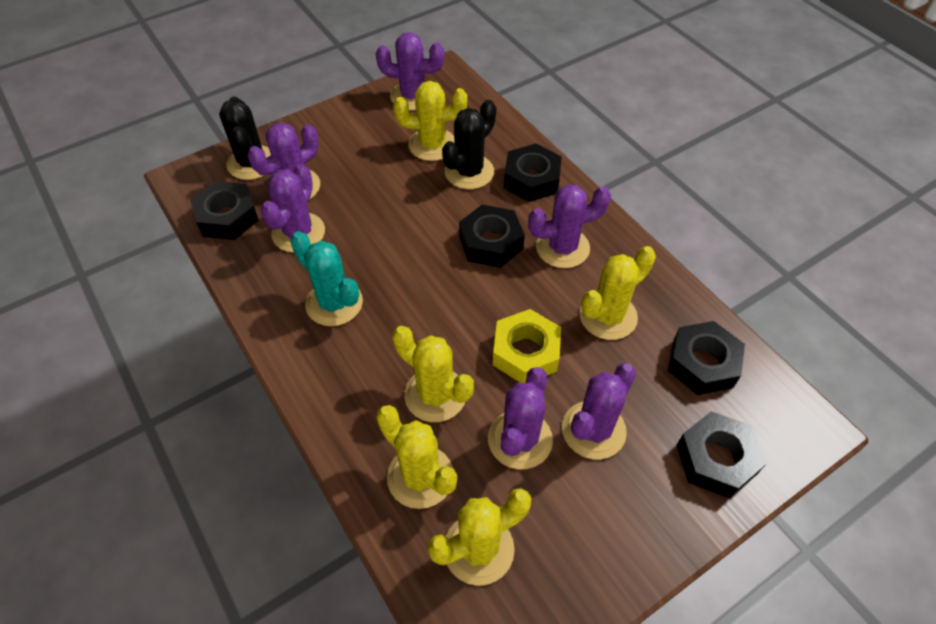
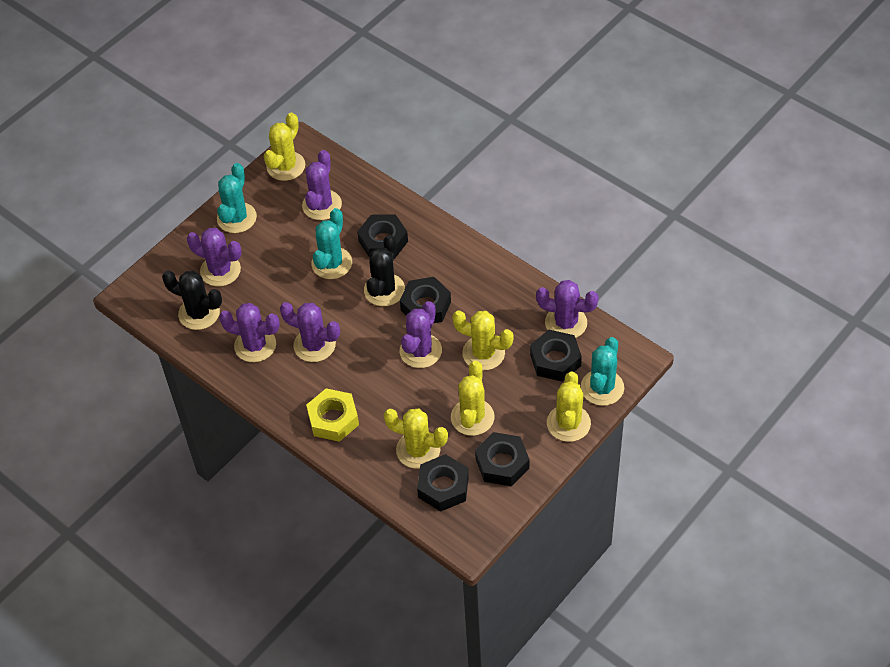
turquoise cactus: 1 -> 3

